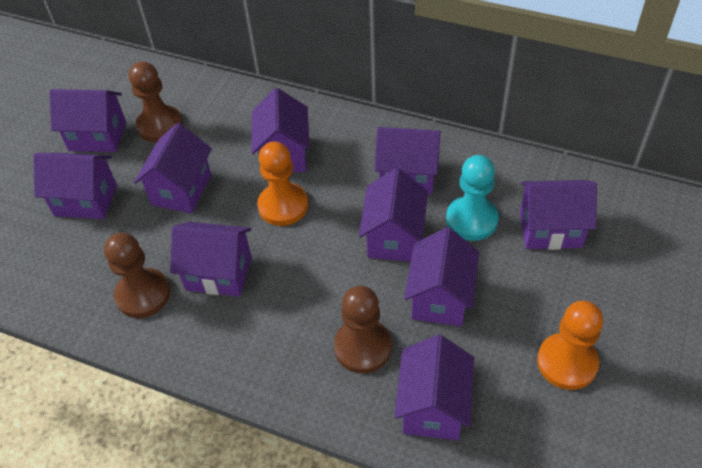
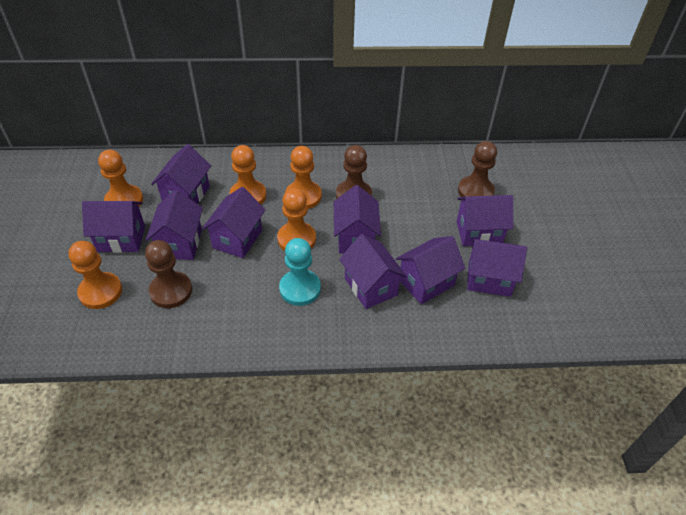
orange pawn: 2 -> 5
purple house: 10 -> 9

